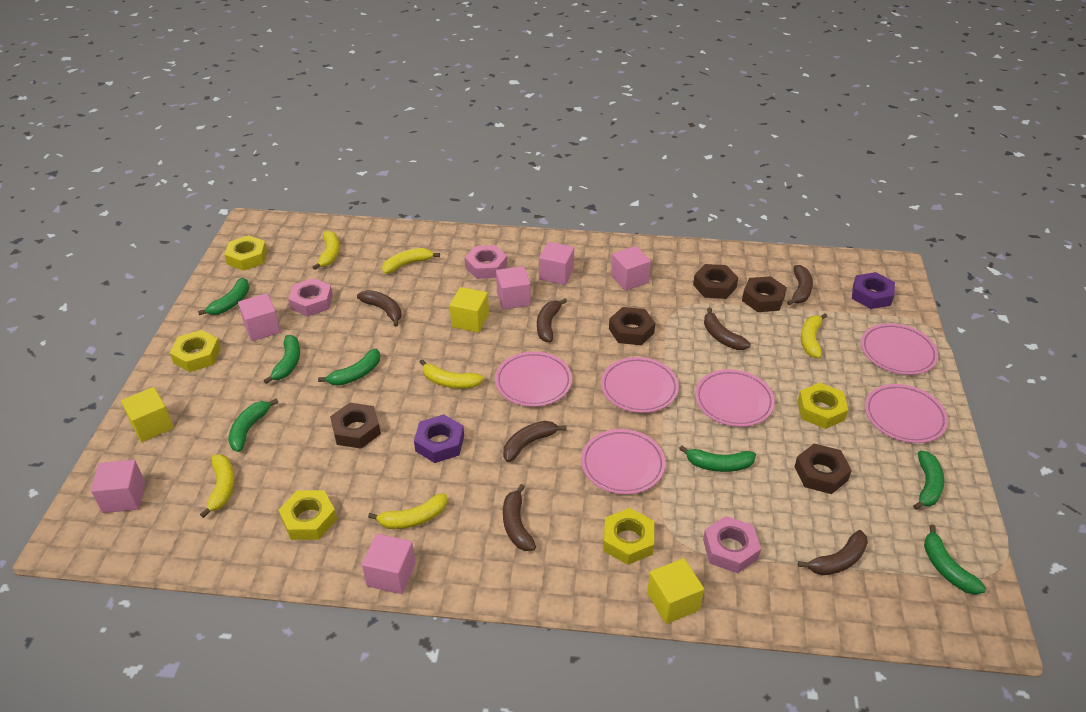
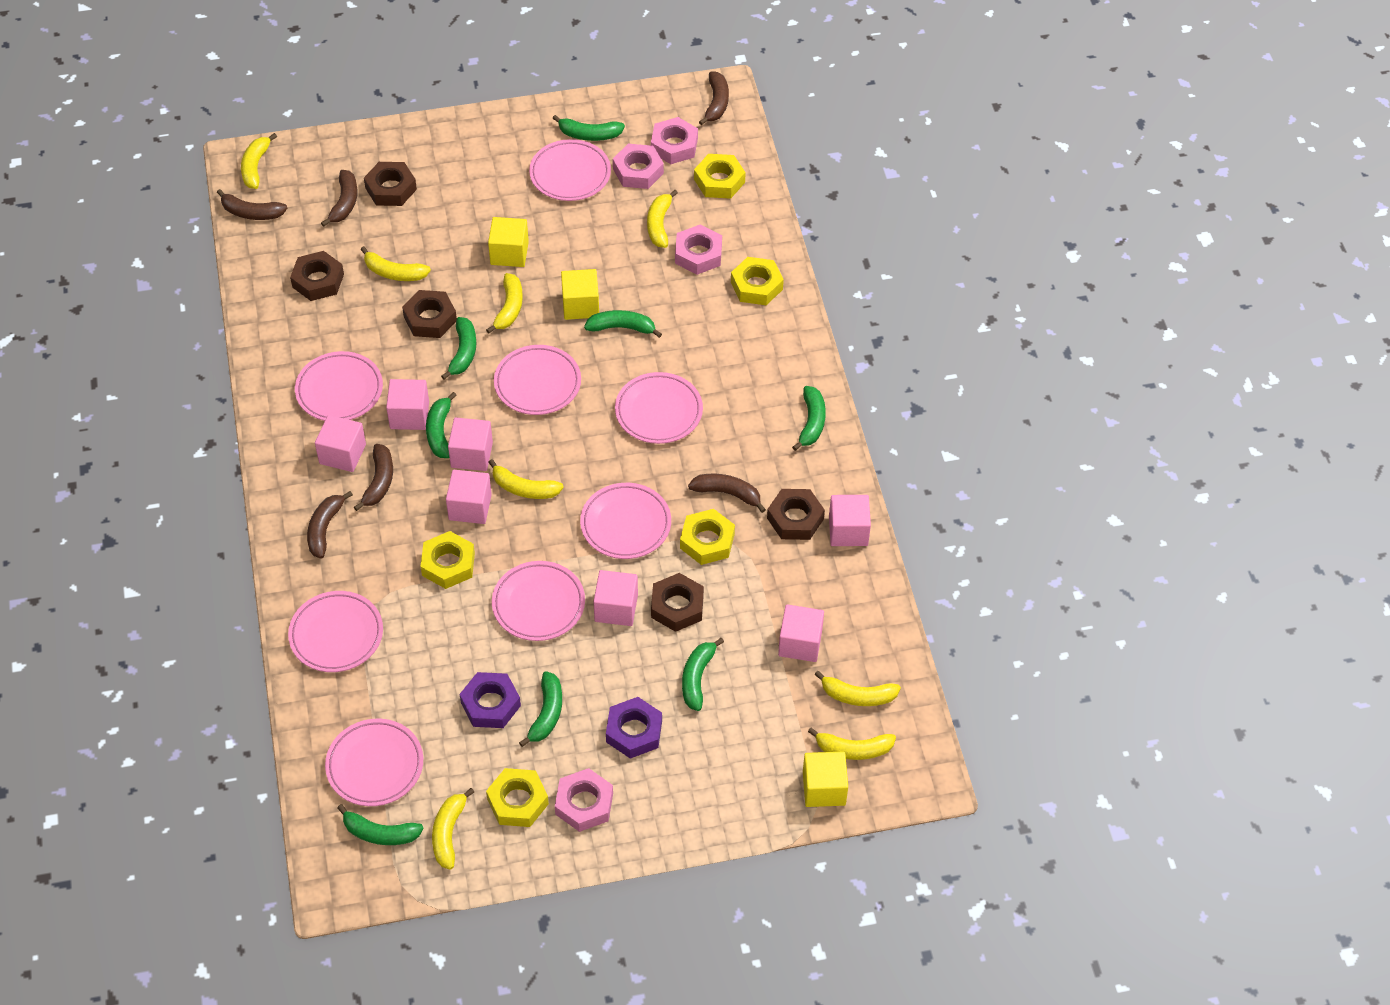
brown banana: 7 -> 6
green banana: 7 -> 8
pink cube: 6 -> 7
pink nut: 3 -> 4
pink plate: 6 -> 8
yellow banana: 6 -> 8

